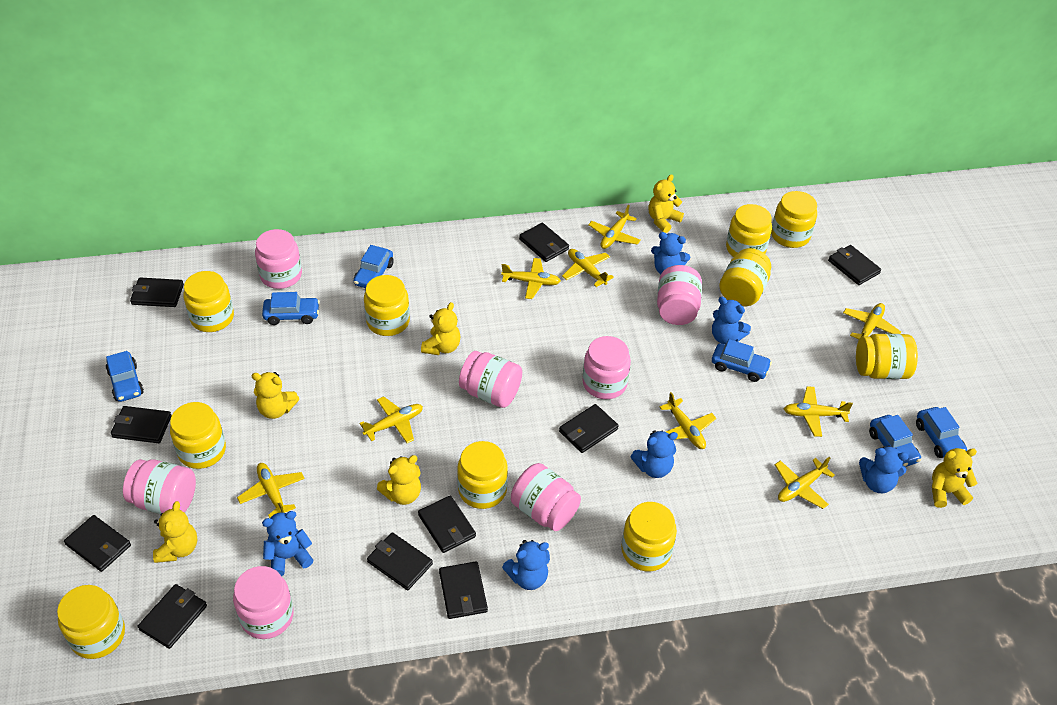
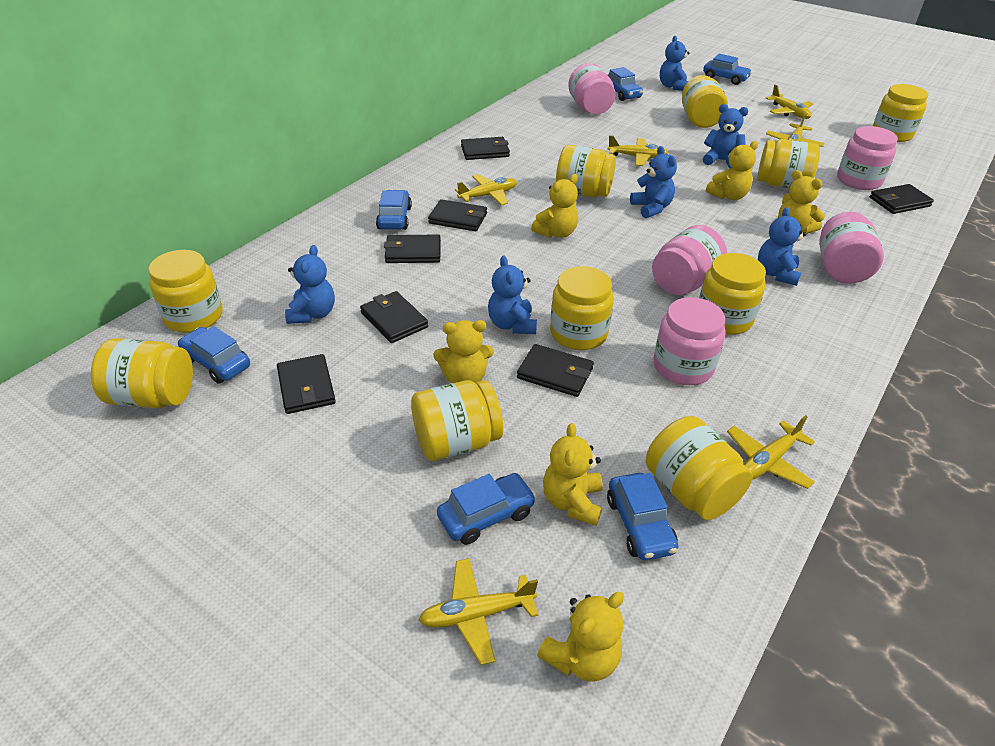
black wallet: 10 -> 7
pink jar: 7 -> 5
yellow plane: 9 -> 6

